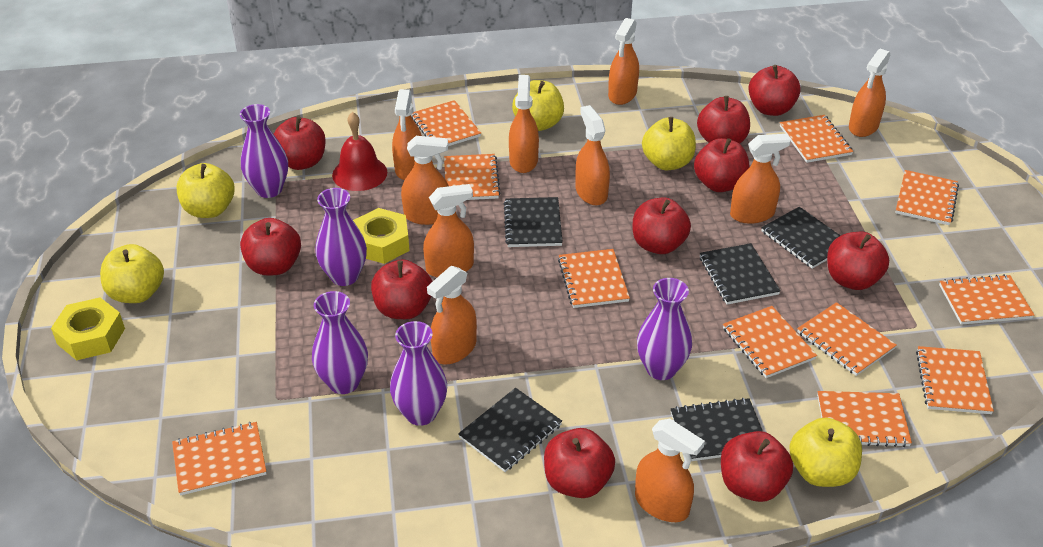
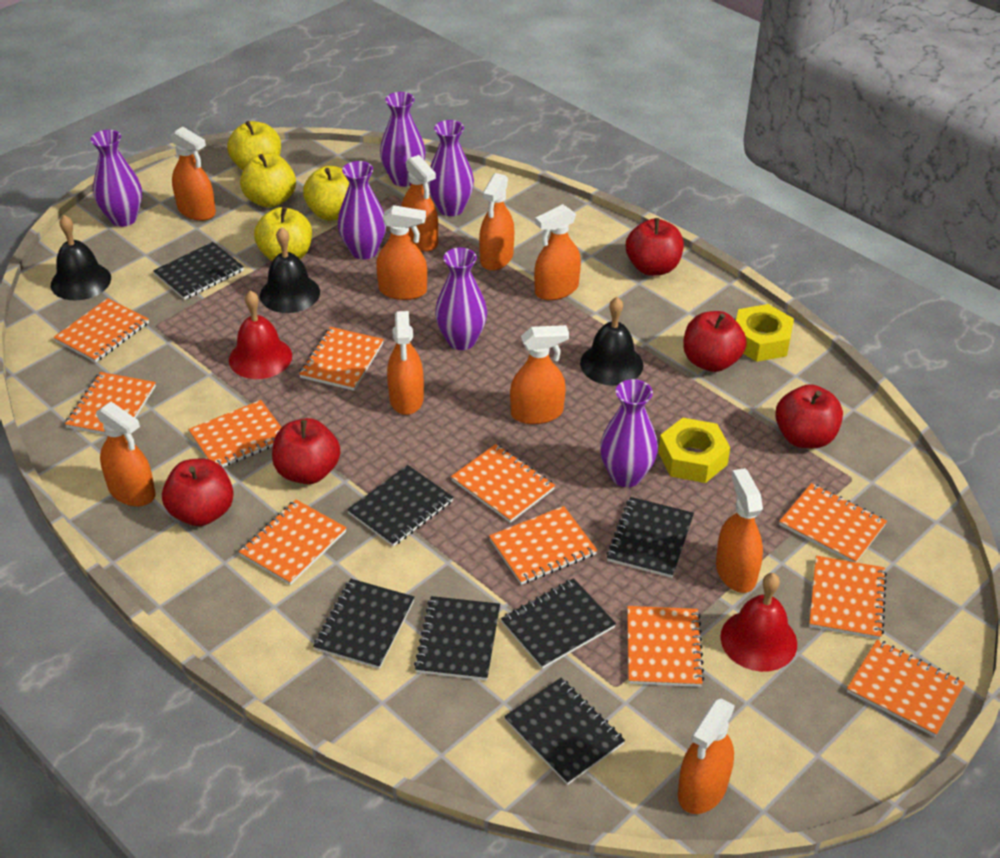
black bell: 0 -> 3
black notebook: 5 -> 7
purple vase: 5 -> 6
red apple: 10 -> 5
red bell: 1 -> 2
yellow apple: 5 -> 4

